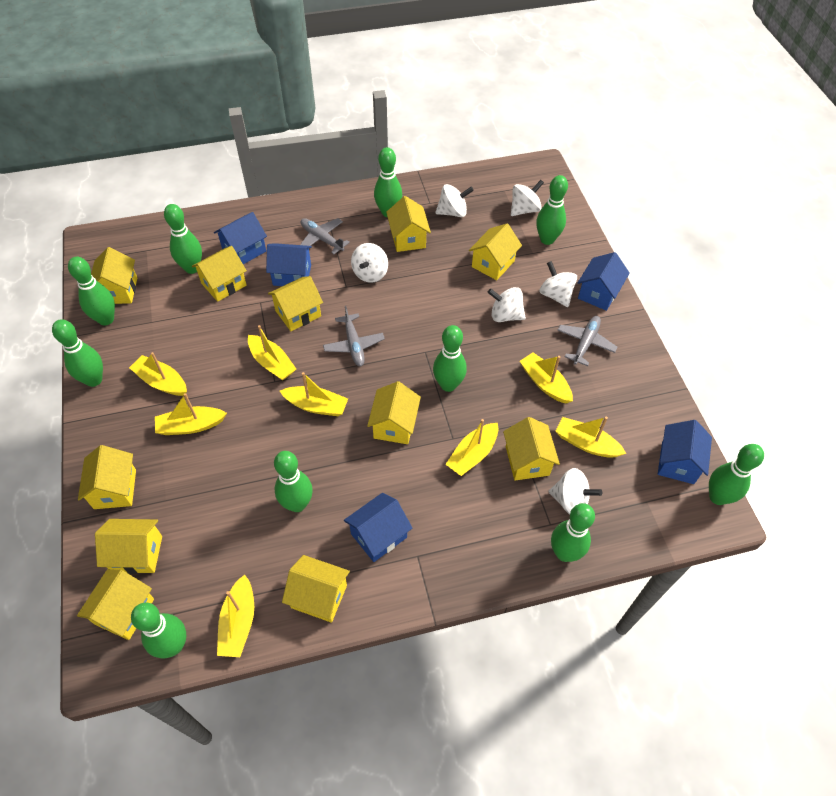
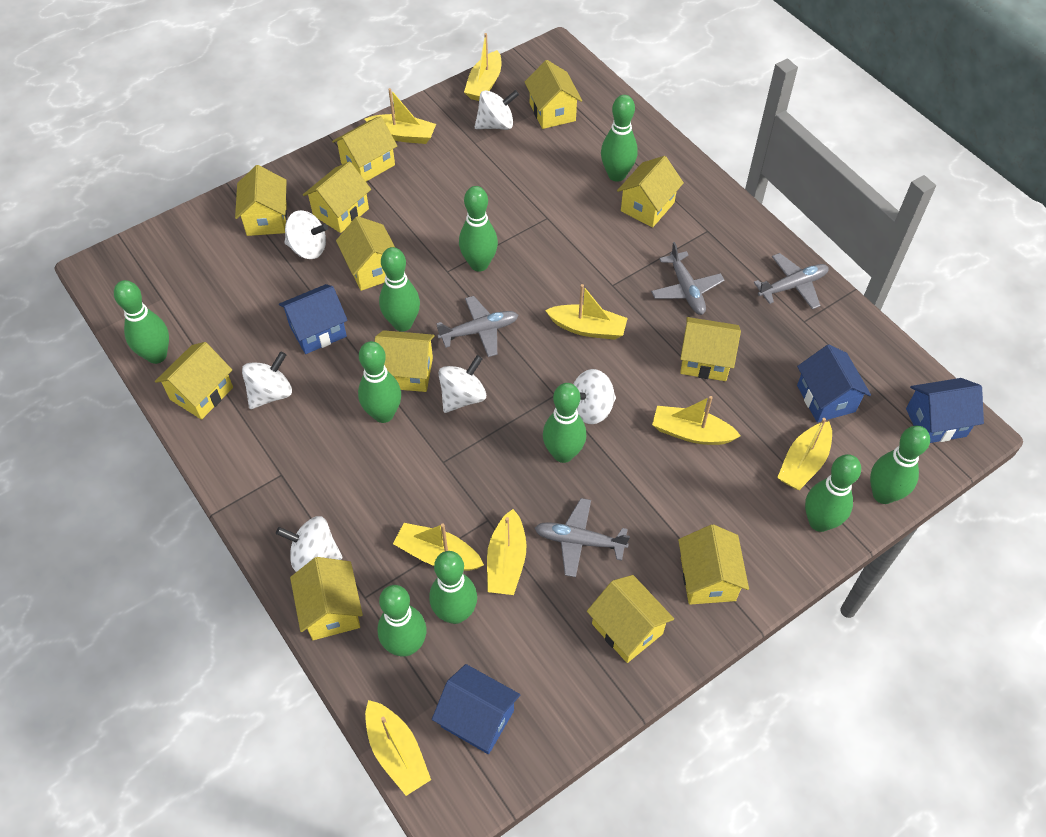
blue house: 5 -> 4
grey plane: 3 -> 4
yellow house: 11 -> 12

